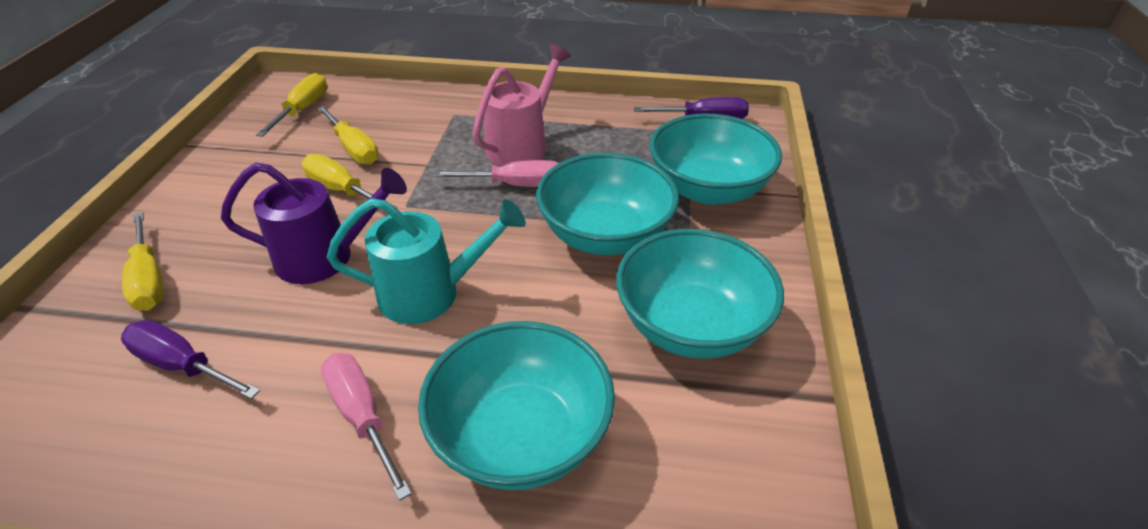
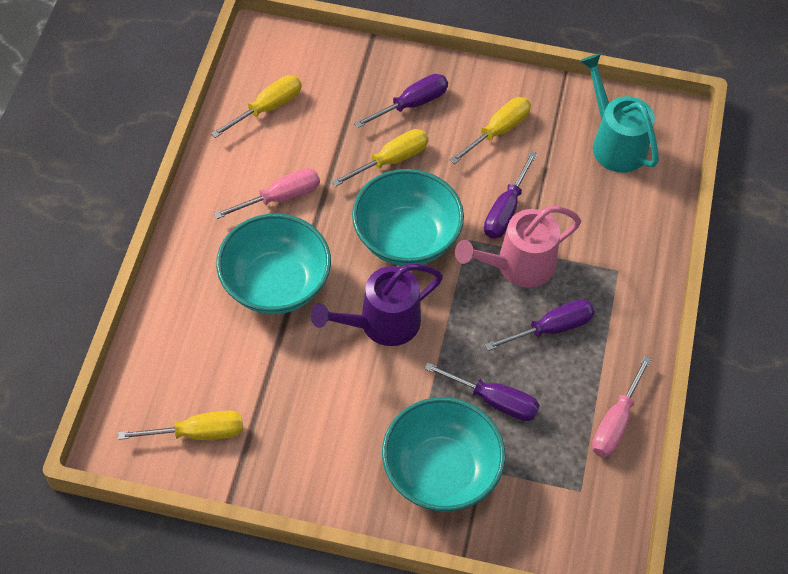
purple screwdriver: 2 -> 4
turquoise bowl: 4 -> 3

